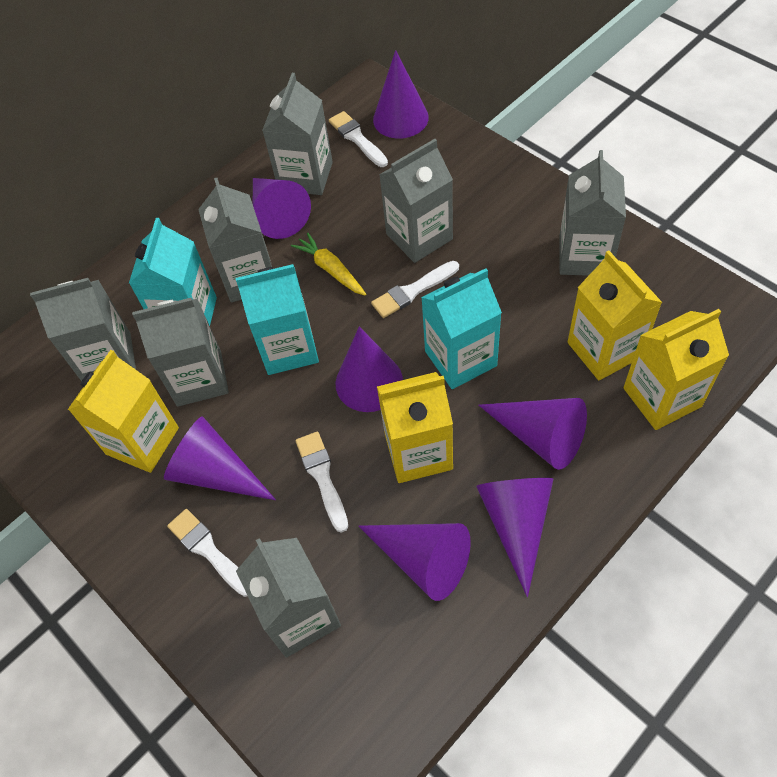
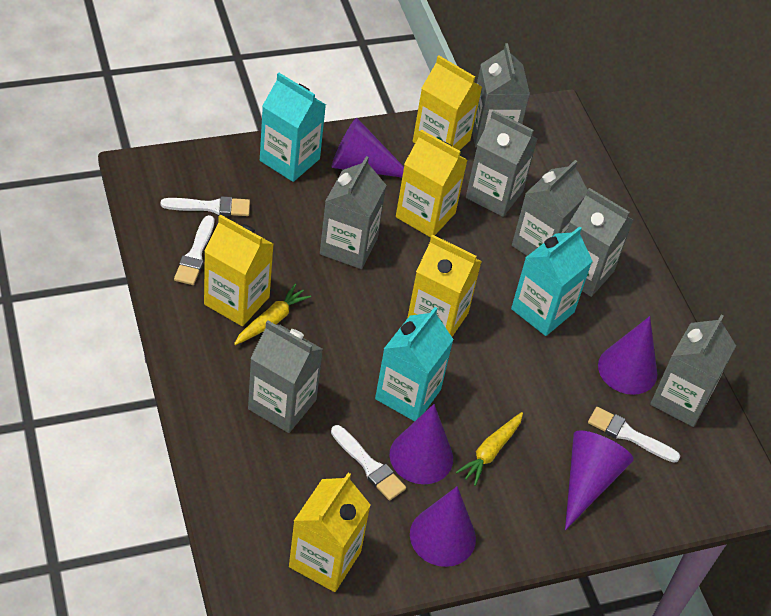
purple cone: 7 -> 5
yellow carrot: 1 -> 2
yellow carton: 4 -> 5

